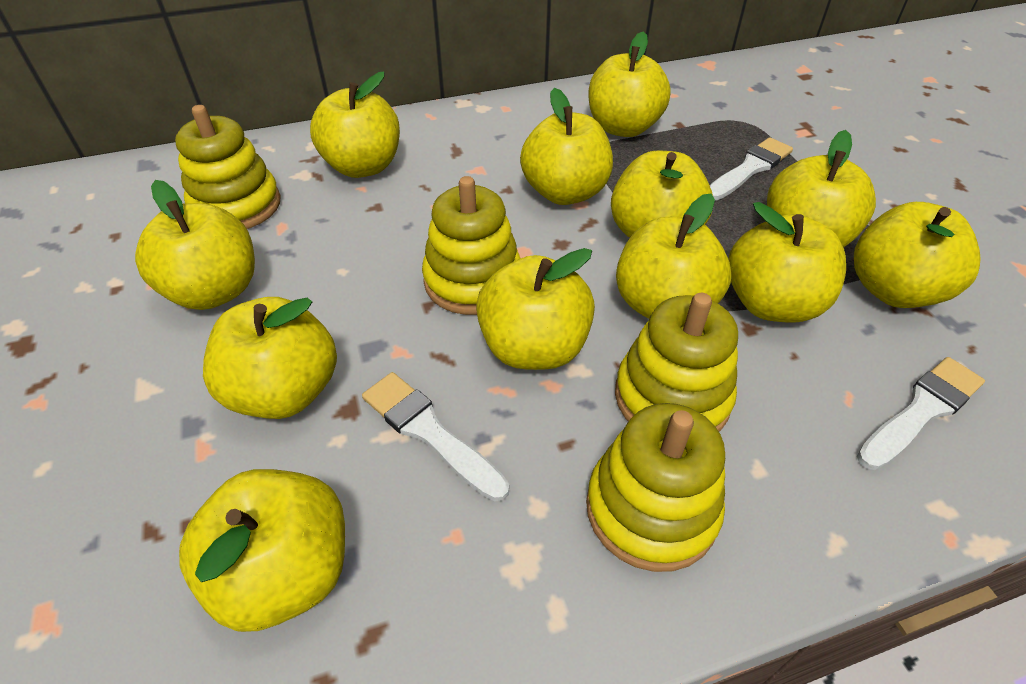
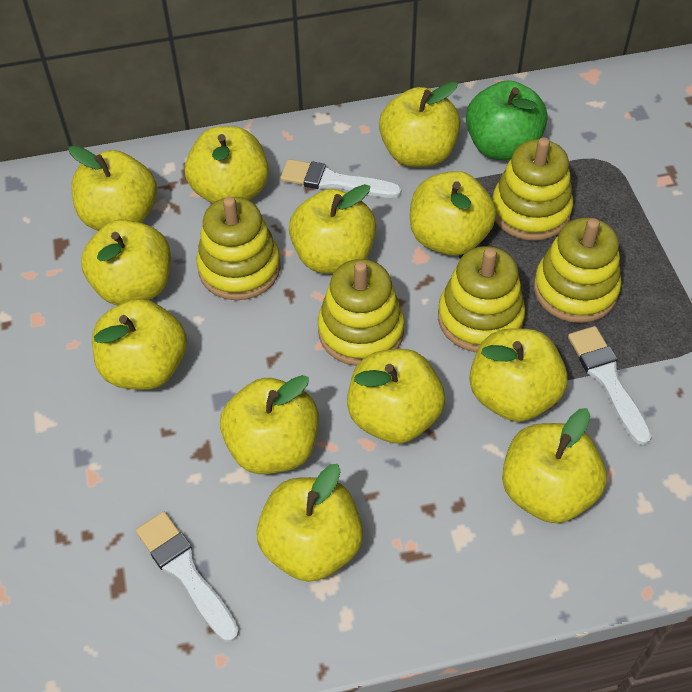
green apple: 0 -> 1
yellow stacking toy: 4 -> 5

